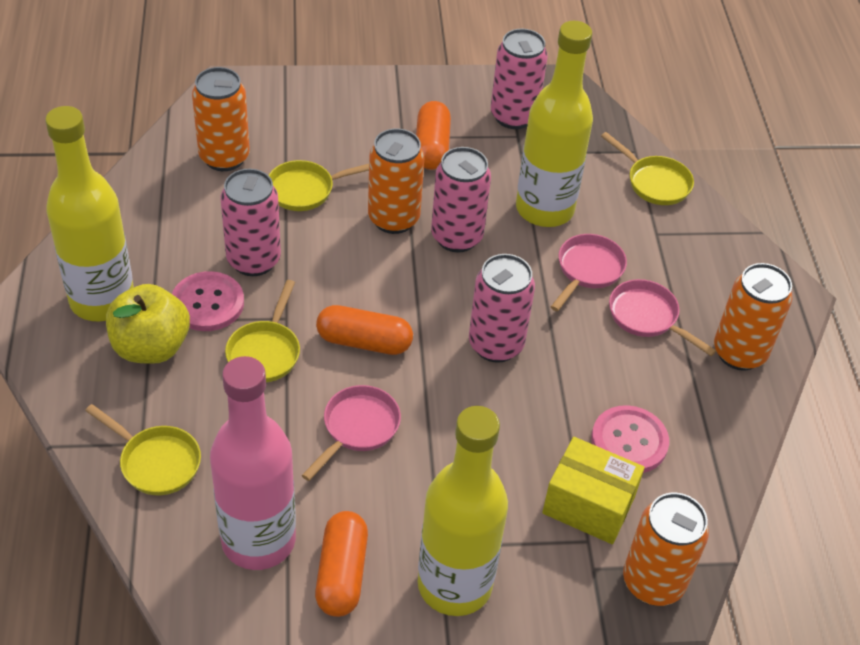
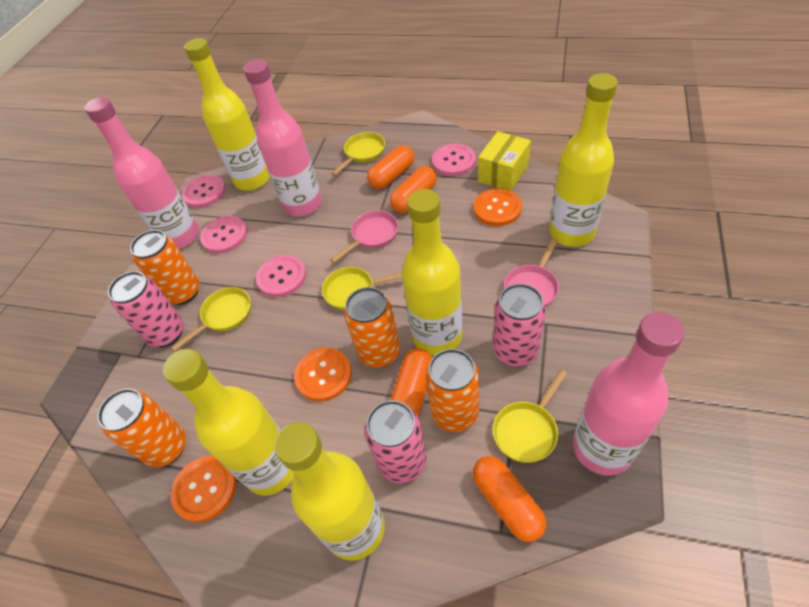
orange button: 0 -> 3
orange capsule: 3 -> 4
pink bottle: 1 -> 3
pink button: 2 -> 4
pink can: 4 -> 3
pink pan: 3 -> 2
yellow apple: 1 -> 0
yellow bottle: 3 -> 5

